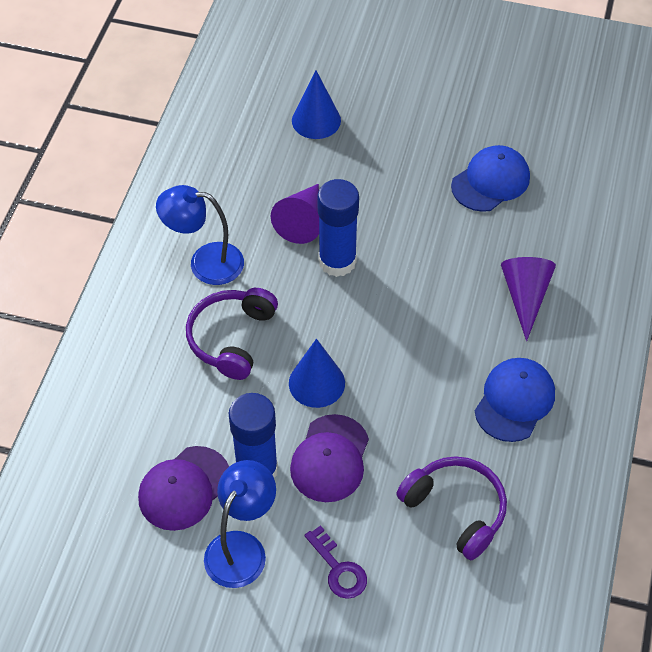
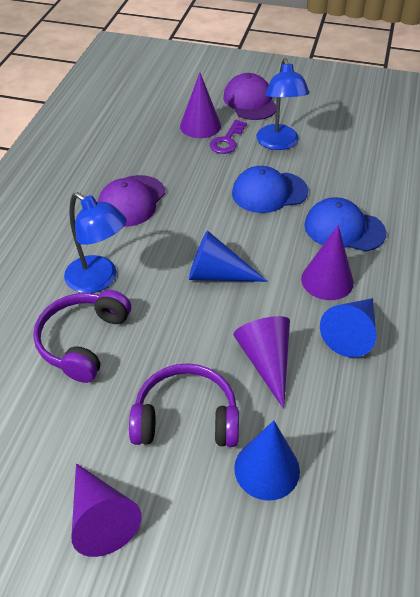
blue cone: 2 -> 3
blue glue stick: 2 -> 0
purple cone: 2 -> 4

